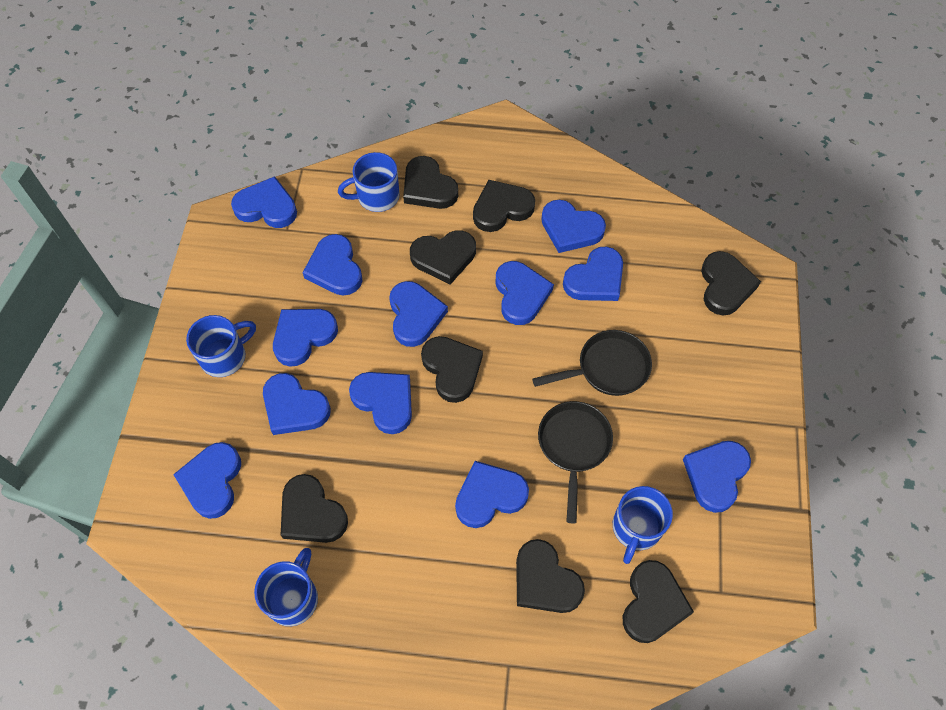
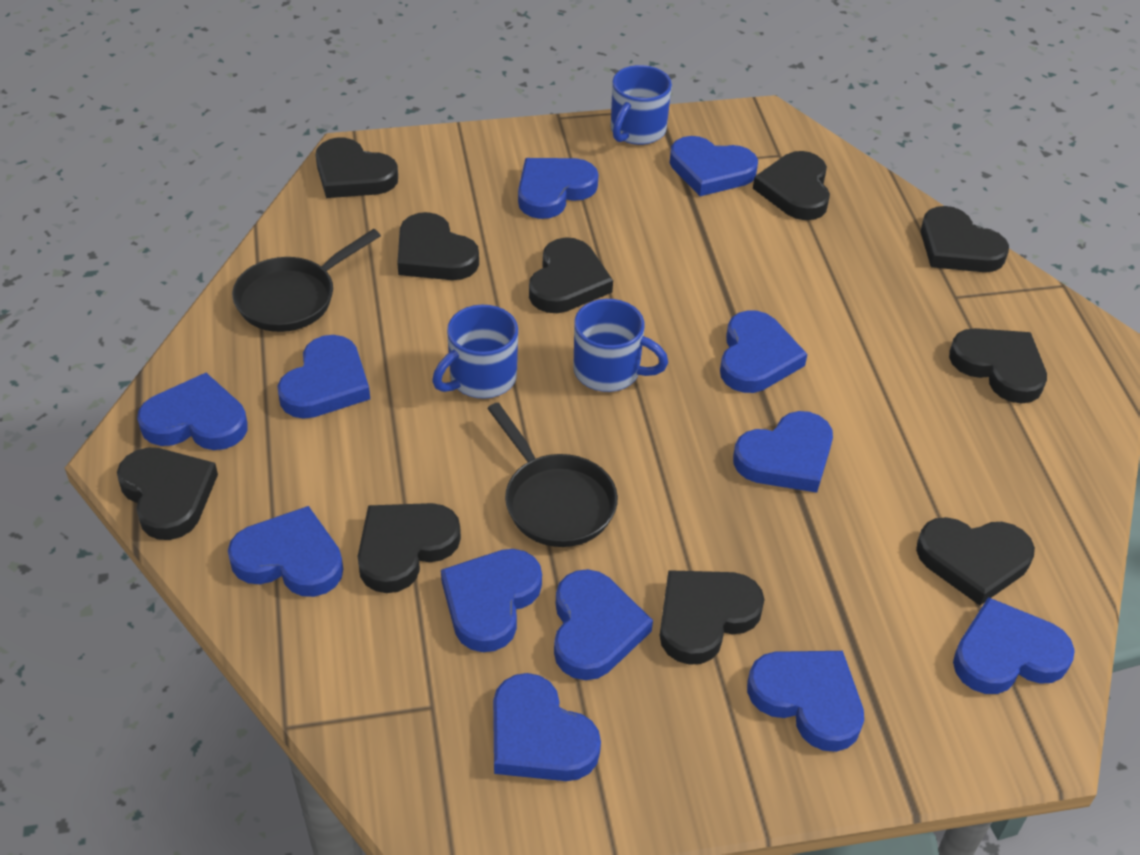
black heart: 8 -> 10
blue mug: 4 -> 3

